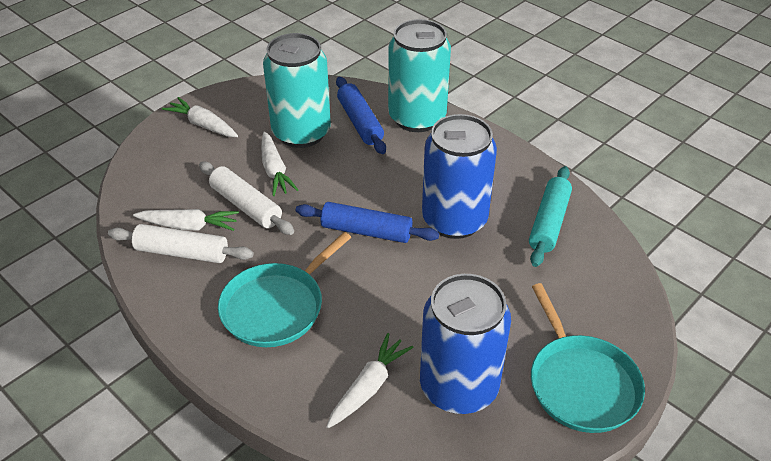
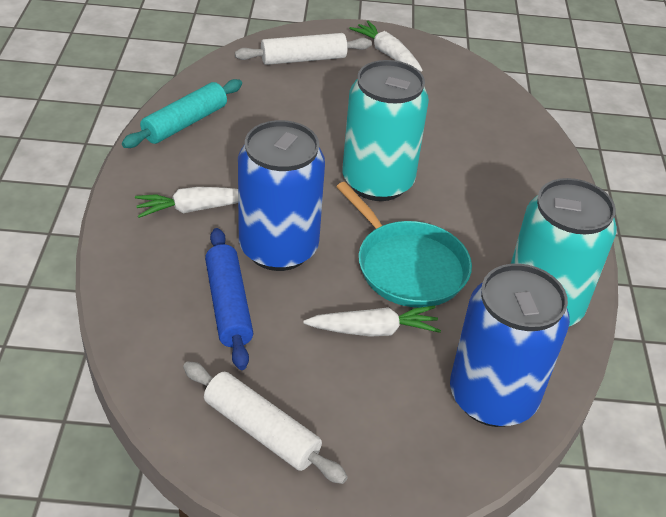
blue rolling pin: 2 -> 1
turquoise pan: 2 -> 1
white carrot: 4 -> 3

